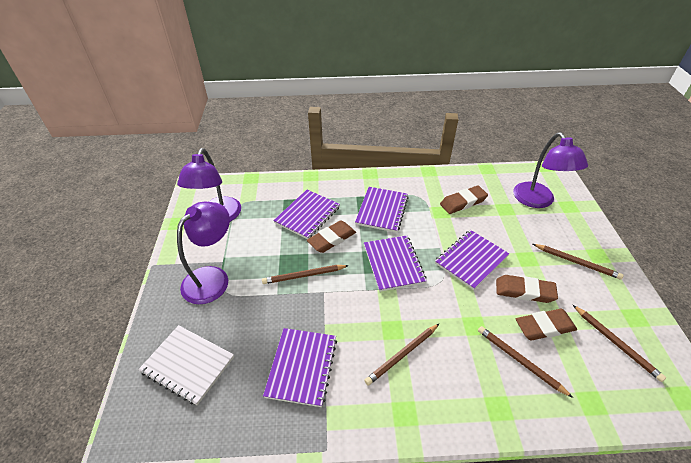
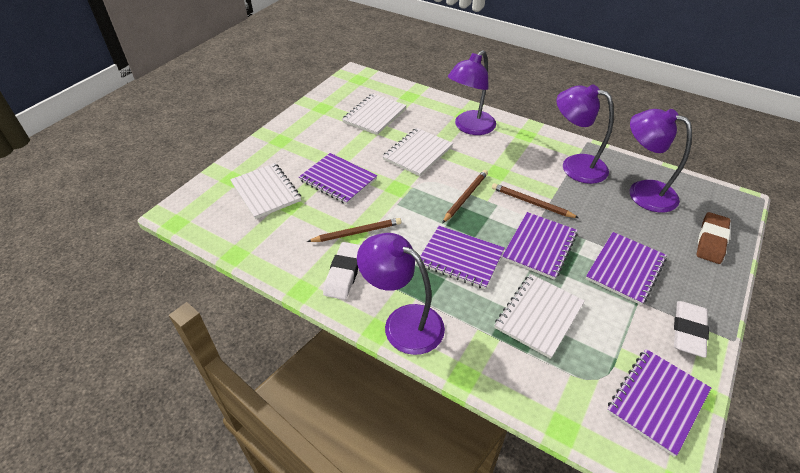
brown eraser: 4 -> 1
brown pencil: 5 -> 3
purple lamp: 3 -> 4
white eraser: 0 -> 2
white notebook: 1 -> 4

